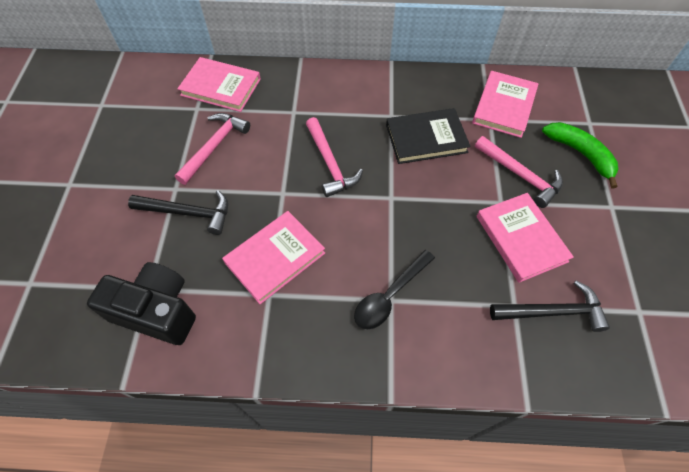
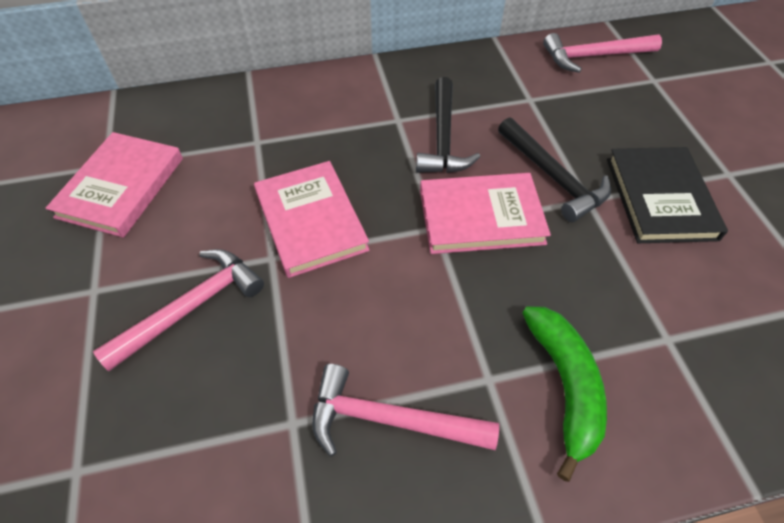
black camera: 1 -> 0
black spoon: 1 -> 0
pink book: 4 -> 3

